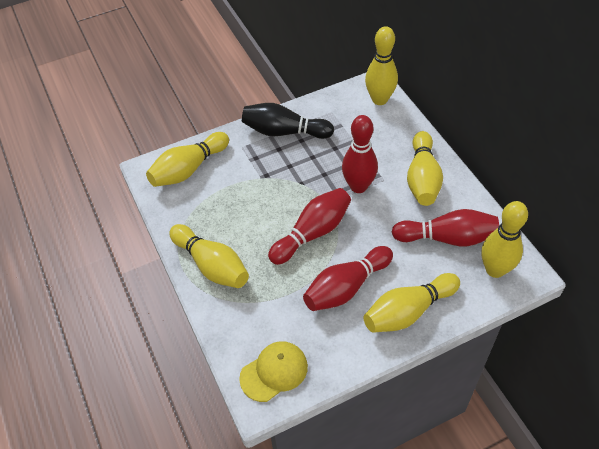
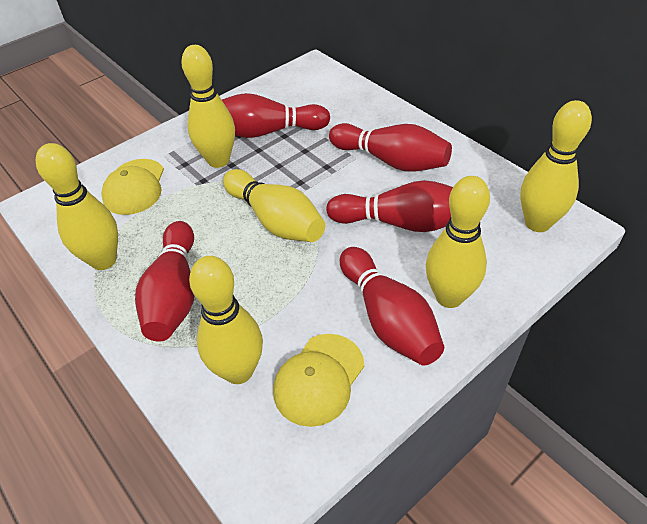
black bowling pin: 1 -> 0
red bowling pin: 4 -> 5
yellow cap: 1 -> 2

